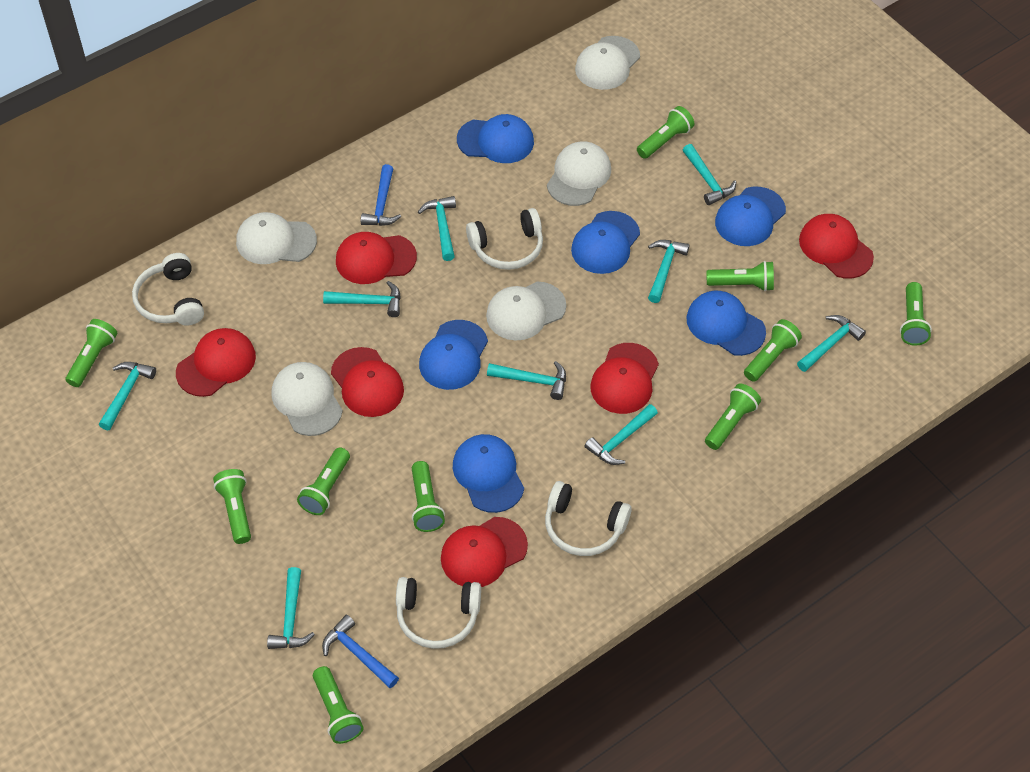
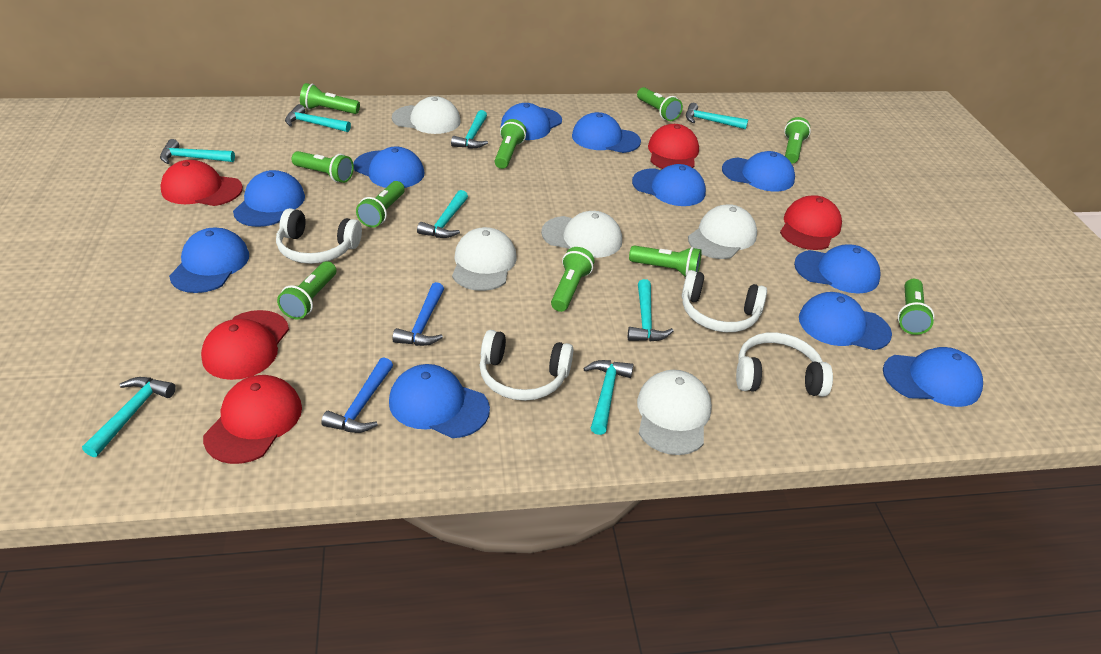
blue cap: 6 -> 11
red cap: 6 -> 5
turquoise hammer: 9 -> 8

